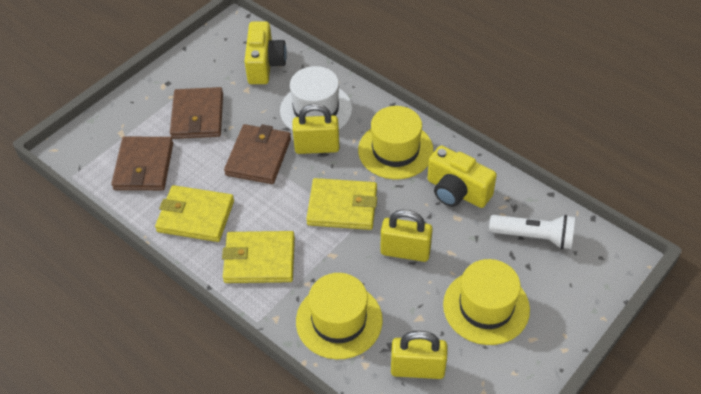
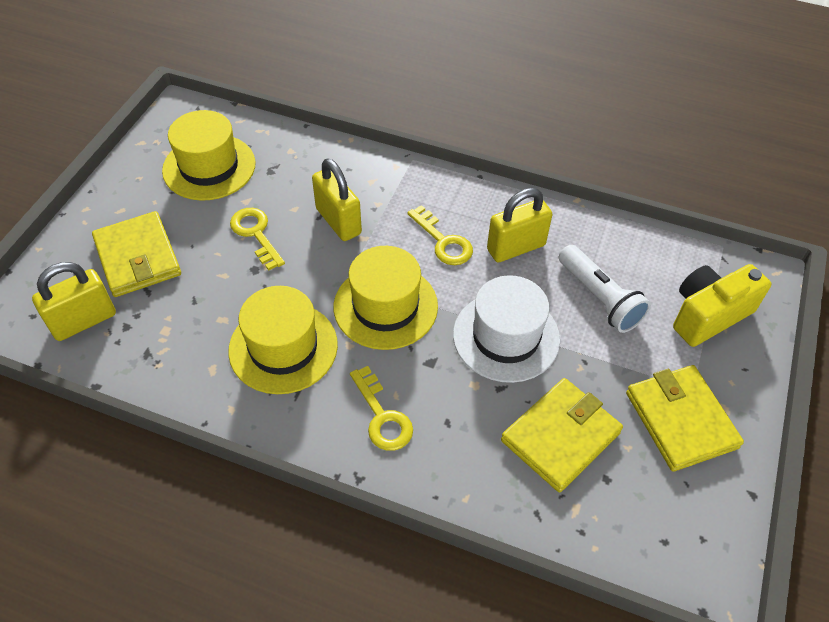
brown wallet: 3 -> 0
yellow camera: 2 -> 1
yellow key: 0 -> 3

